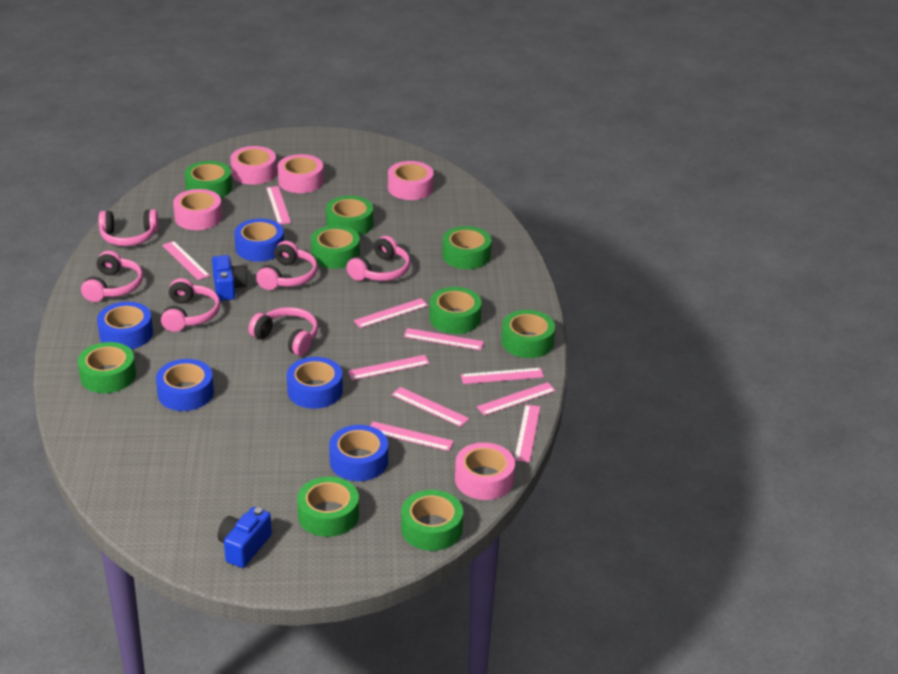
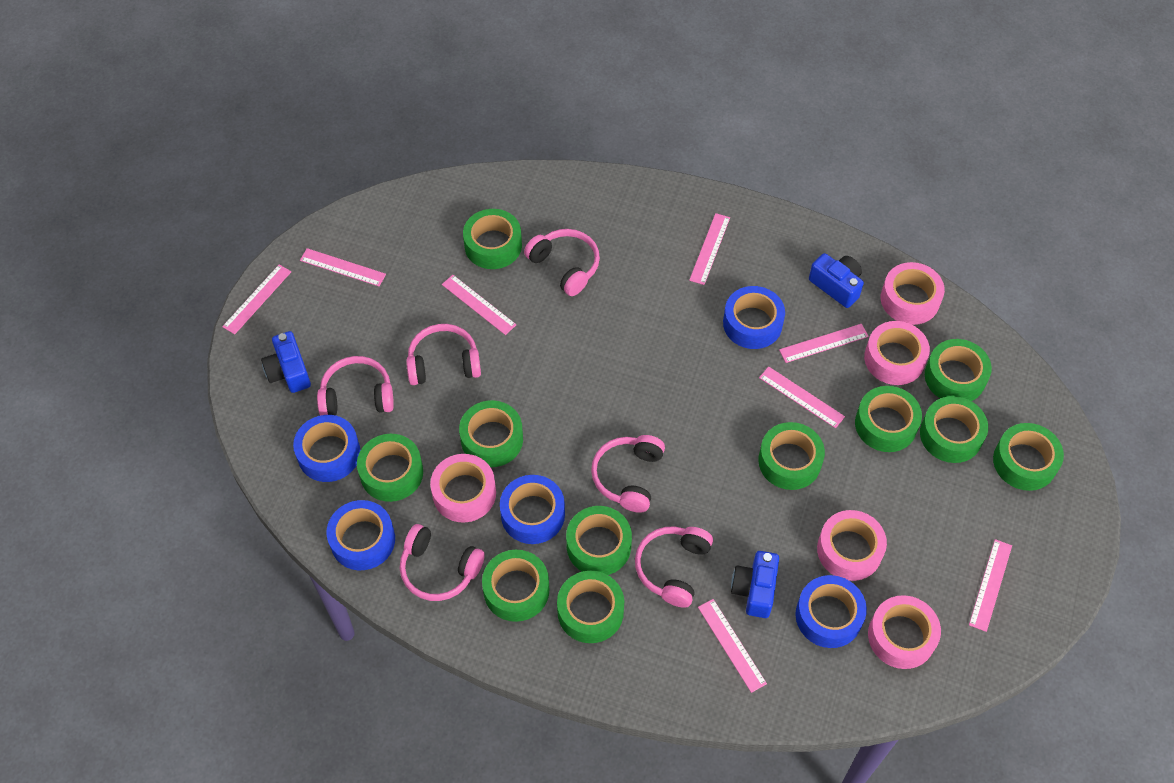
blue camera: 2 -> 3
green tape: 9 -> 11
pink ruler: 10 -> 8

